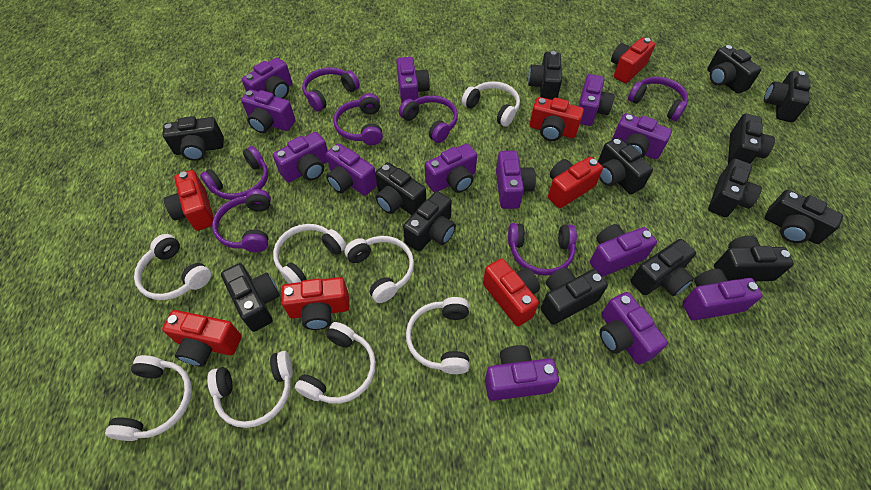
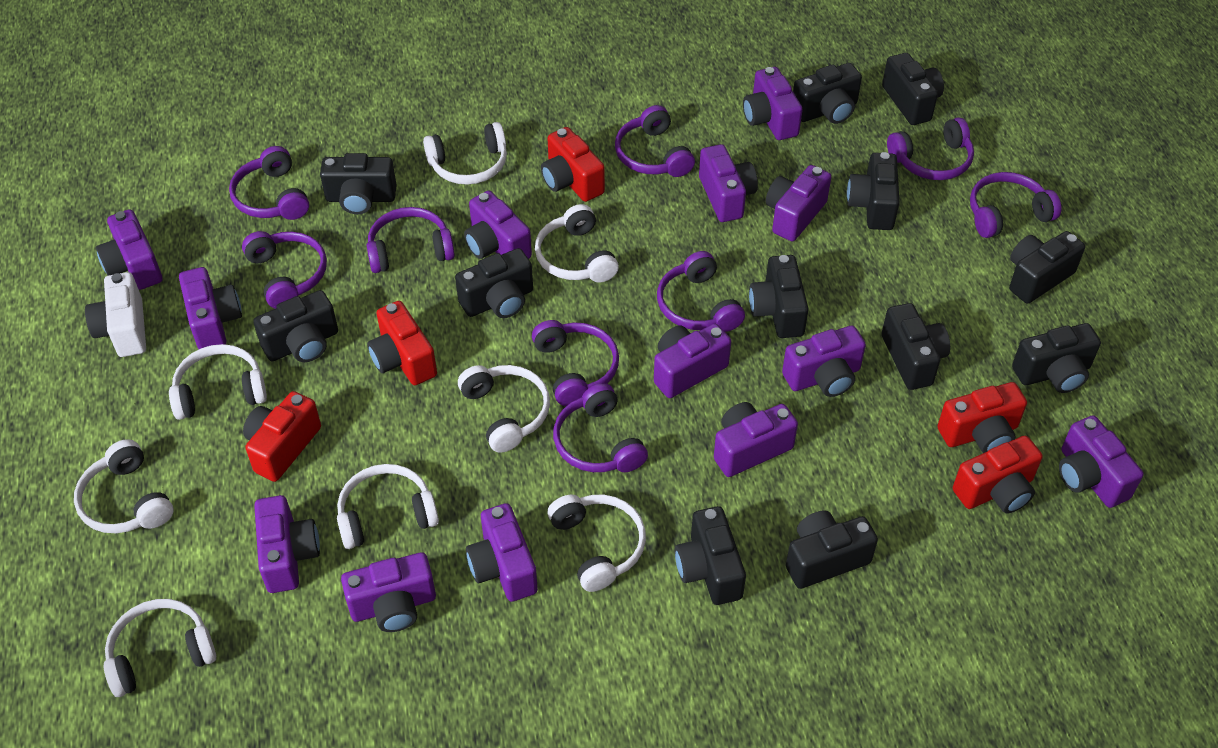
black camera: 14 -> 12
purple headphones: 7 -> 9
red camera: 7 -> 5
white camera: 0 -> 1

